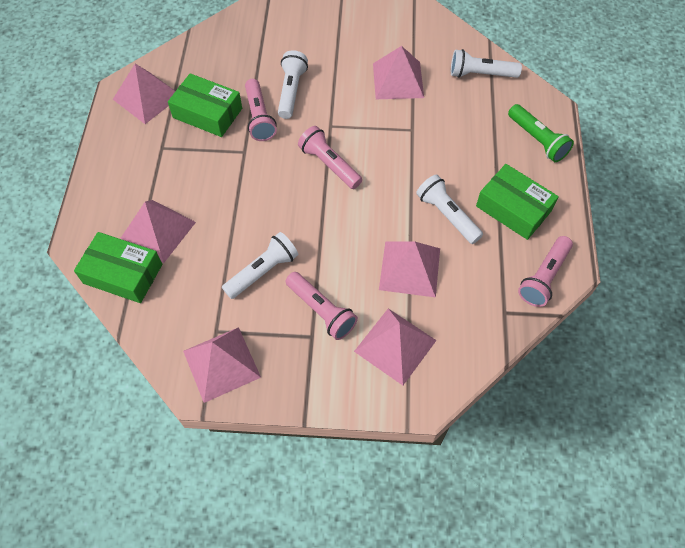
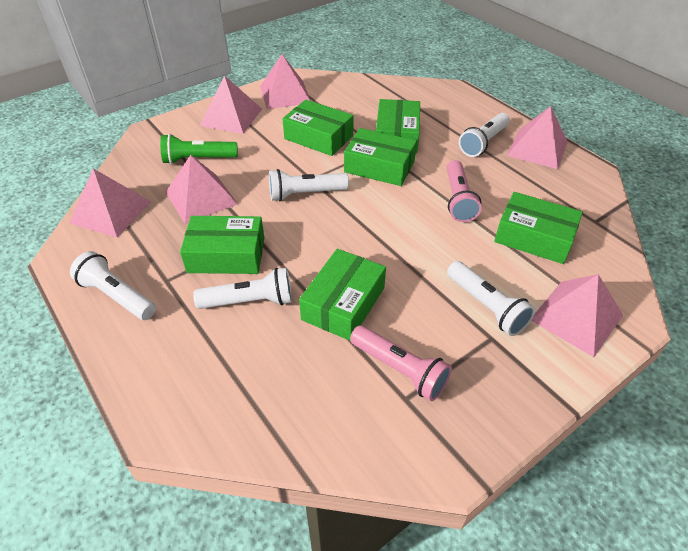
green box: 3 -> 6
pink flashlight: 4 -> 2
white flashlight: 4 -> 5

